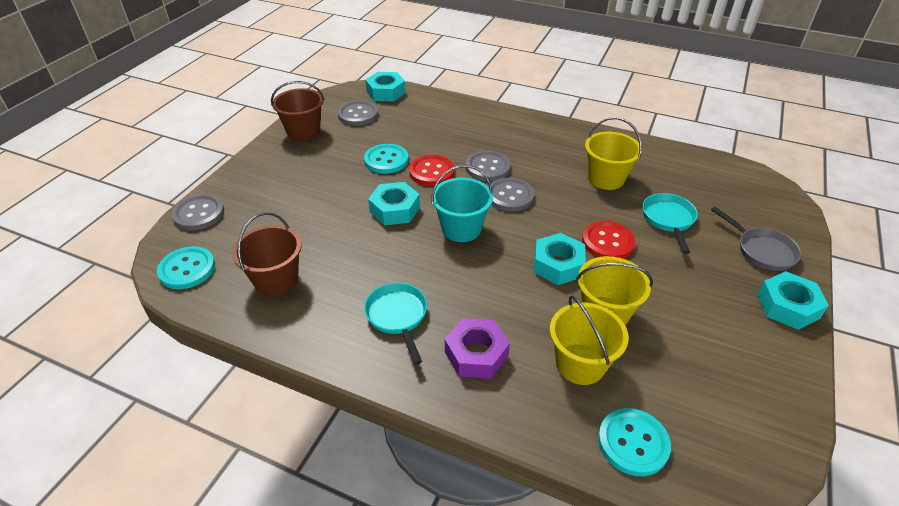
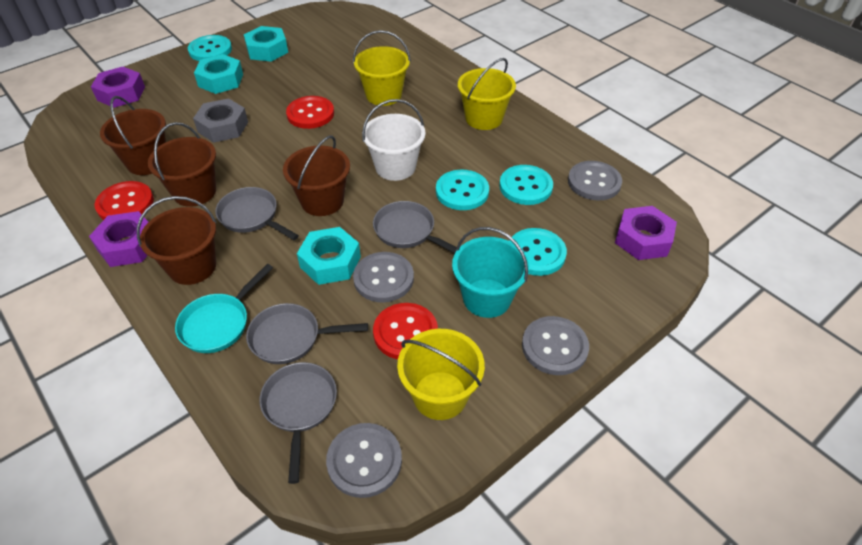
brown bucket: 2 -> 4
grey nut: 0 -> 1
grey pan: 1 -> 4
purple nut: 1 -> 3
red button: 2 -> 3
turquoise button: 3 -> 4
turquoise nut: 4 -> 3
turquoise pan: 2 -> 1
white bucket: 0 -> 1

